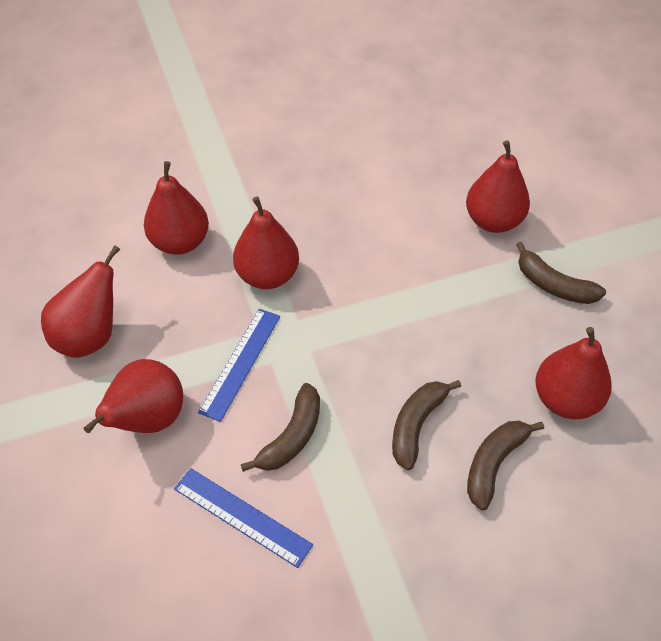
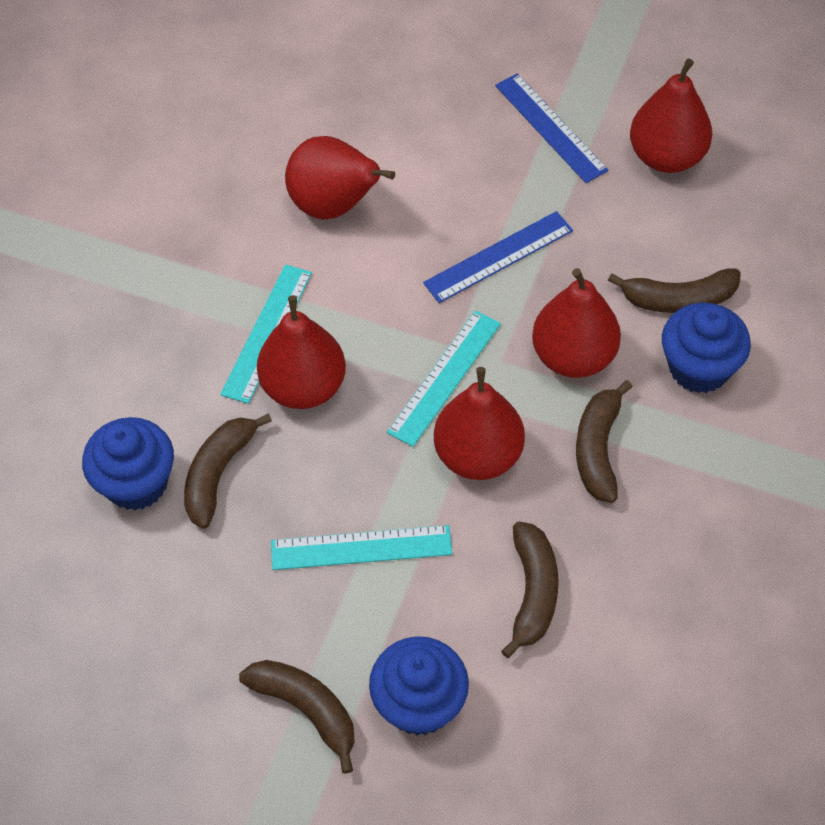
blue cupcake: 0 -> 3
brown banana: 4 -> 5
red pear: 6 -> 5
turquoise ruler: 0 -> 3

